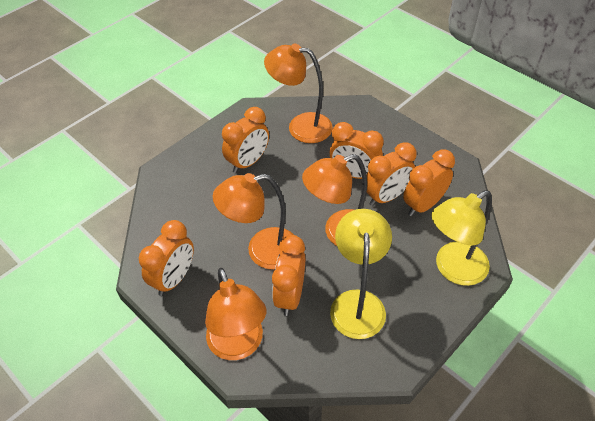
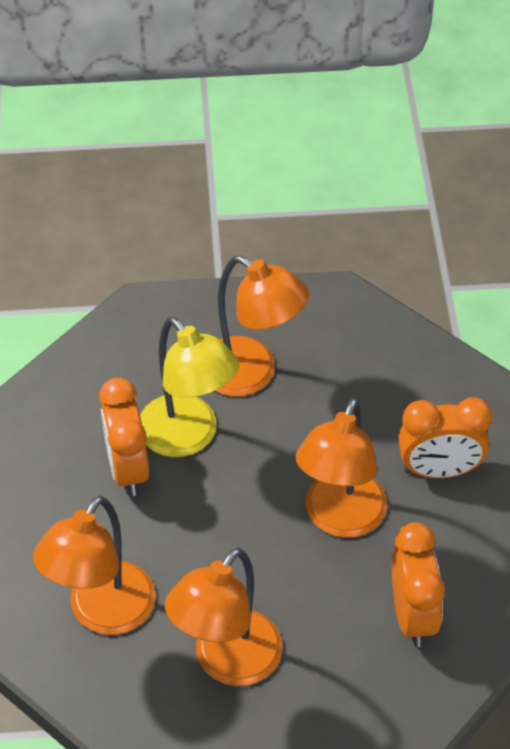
orange clock: 6 -> 3
yellow lamp: 2 -> 1

